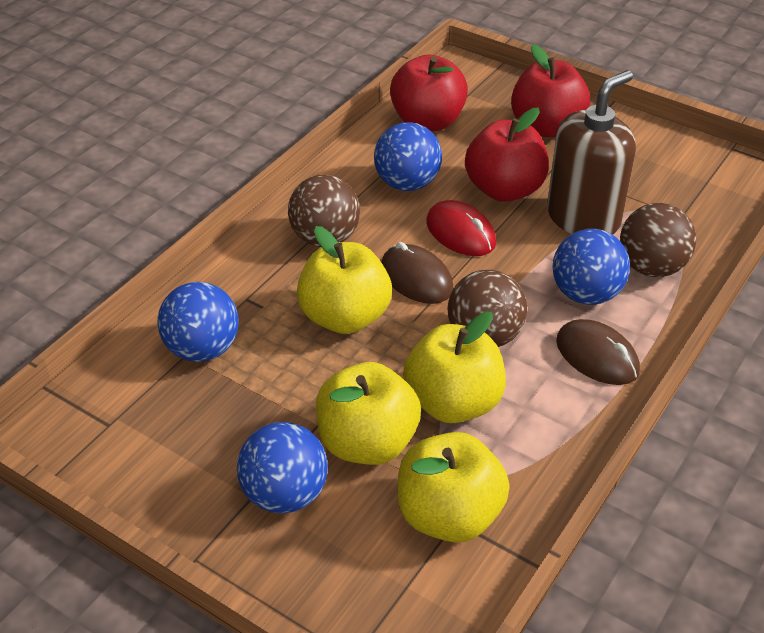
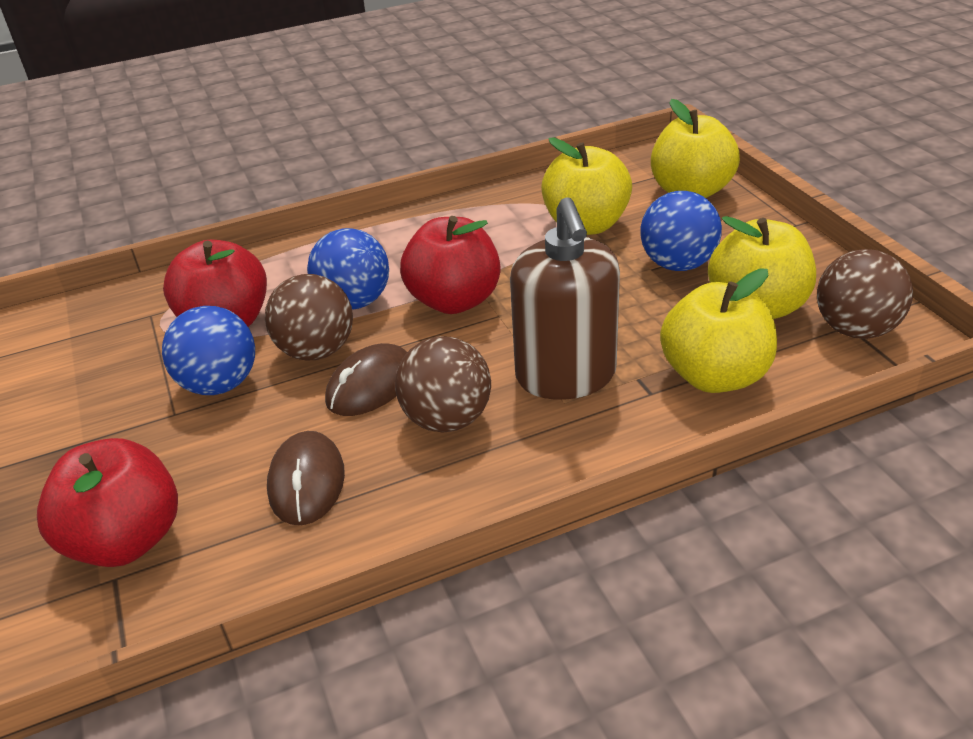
blue ball: 4 -> 3
red mouse: 1 -> 0

